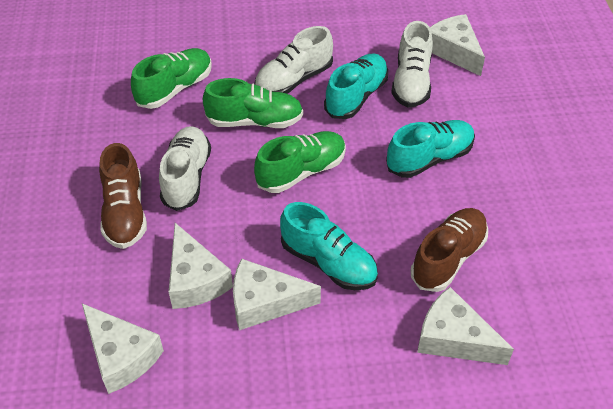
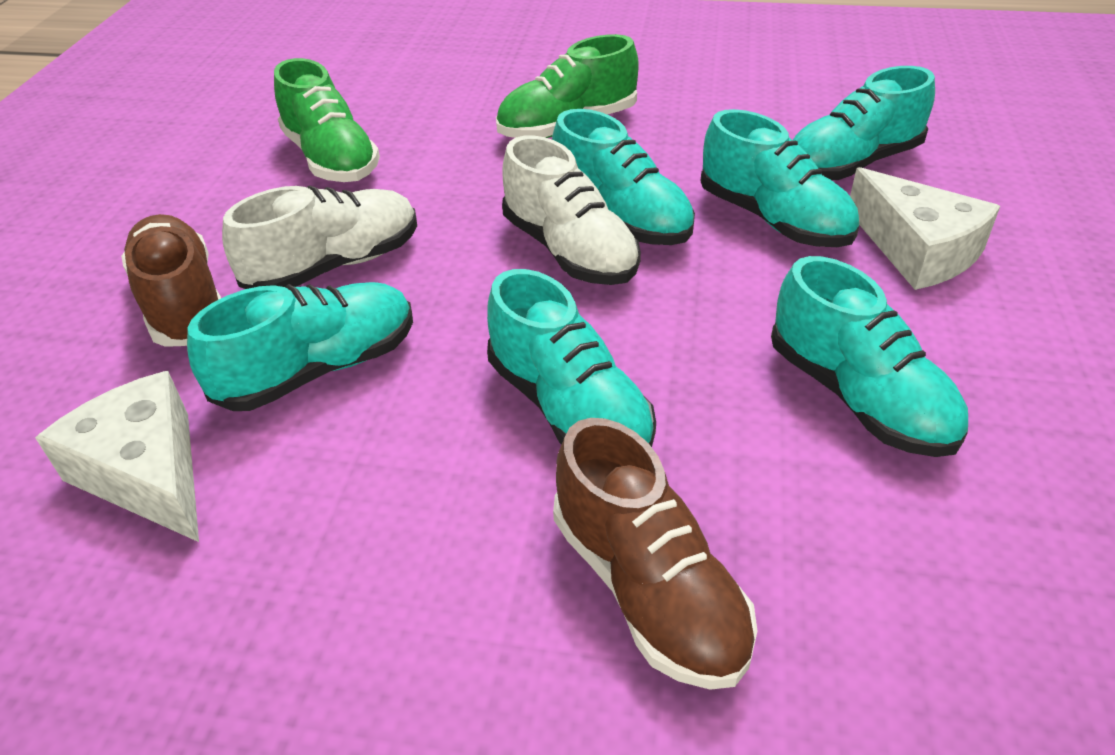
green shoe: 3 -> 2
turquoise shoe: 3 -> 6
white cheese: 5 -> 2
white shoe: 3 -> 2

